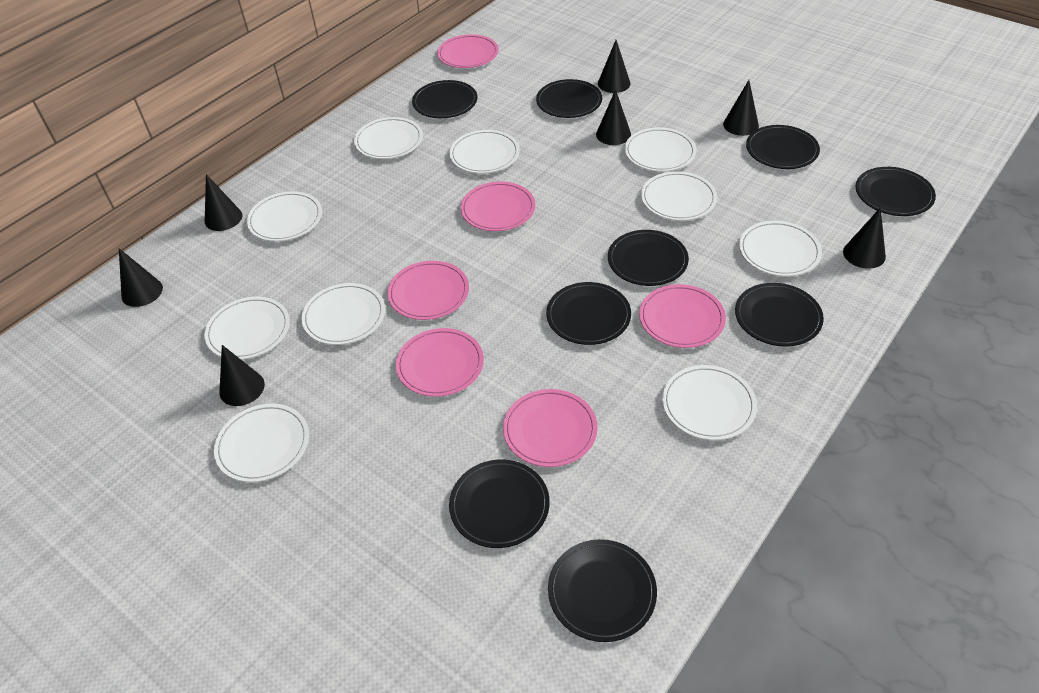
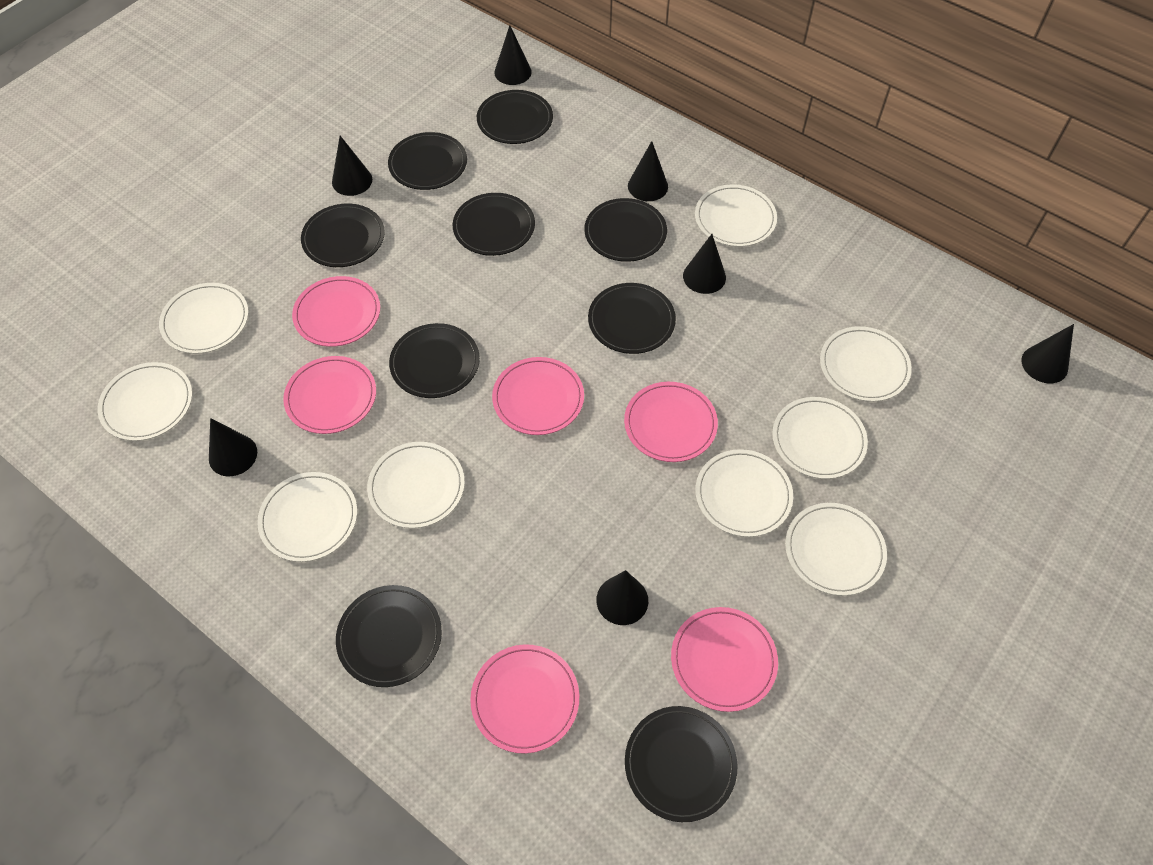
white plate: 10 -> 9

